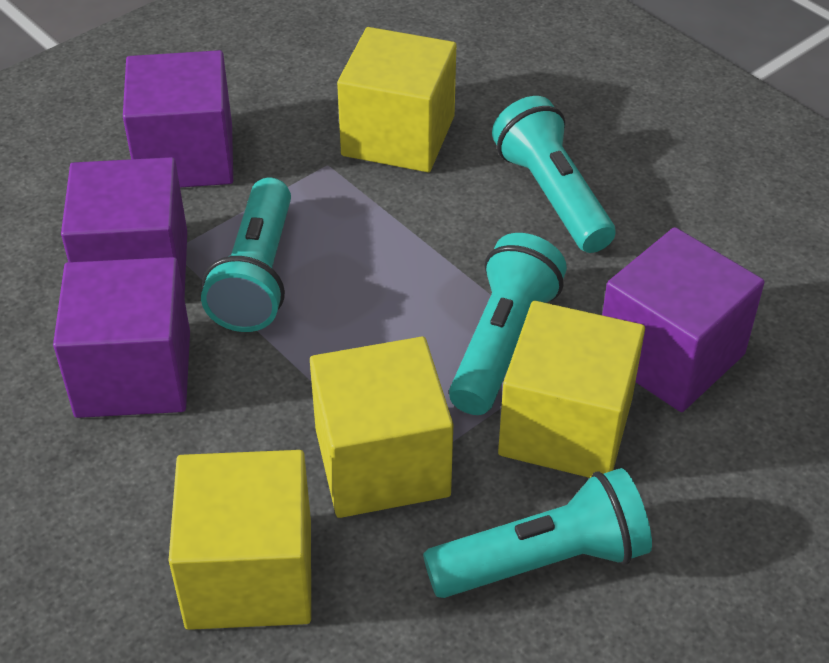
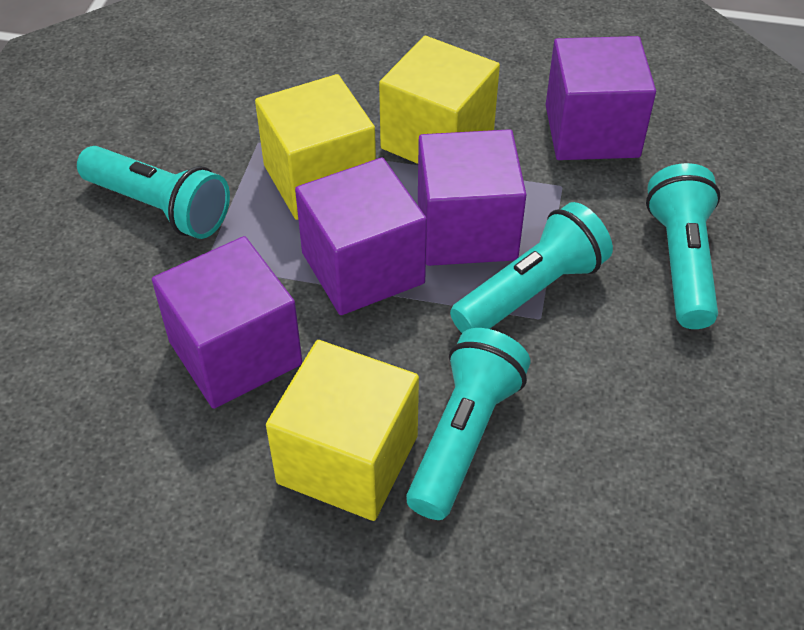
yellow cube: 4 -> 3

